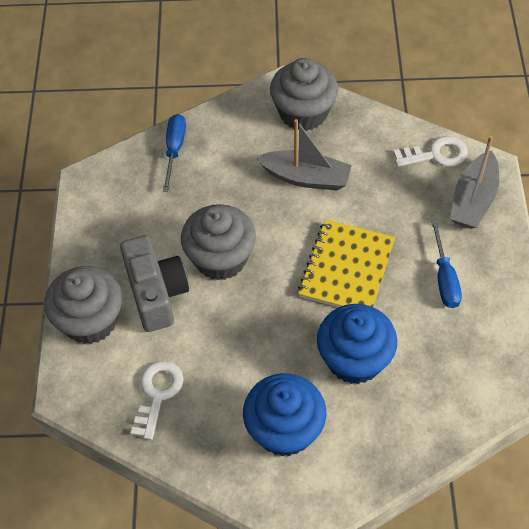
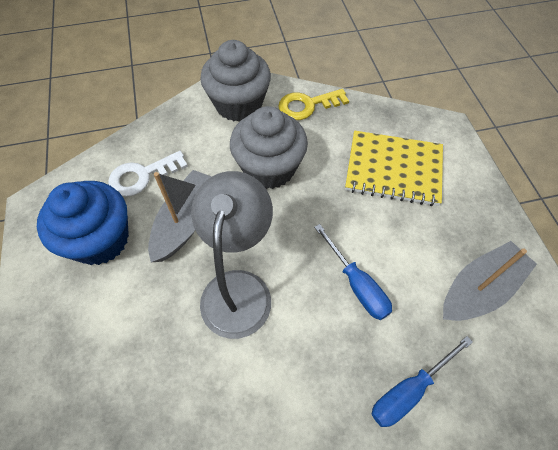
blue cupcake: 2 -> 1
grey camera: 1 -> 0
grey cupcake: 3 -> 2
grey lamp: 0 -> 1
white key: 2 -> 1
yellow key: 0 -> 1

